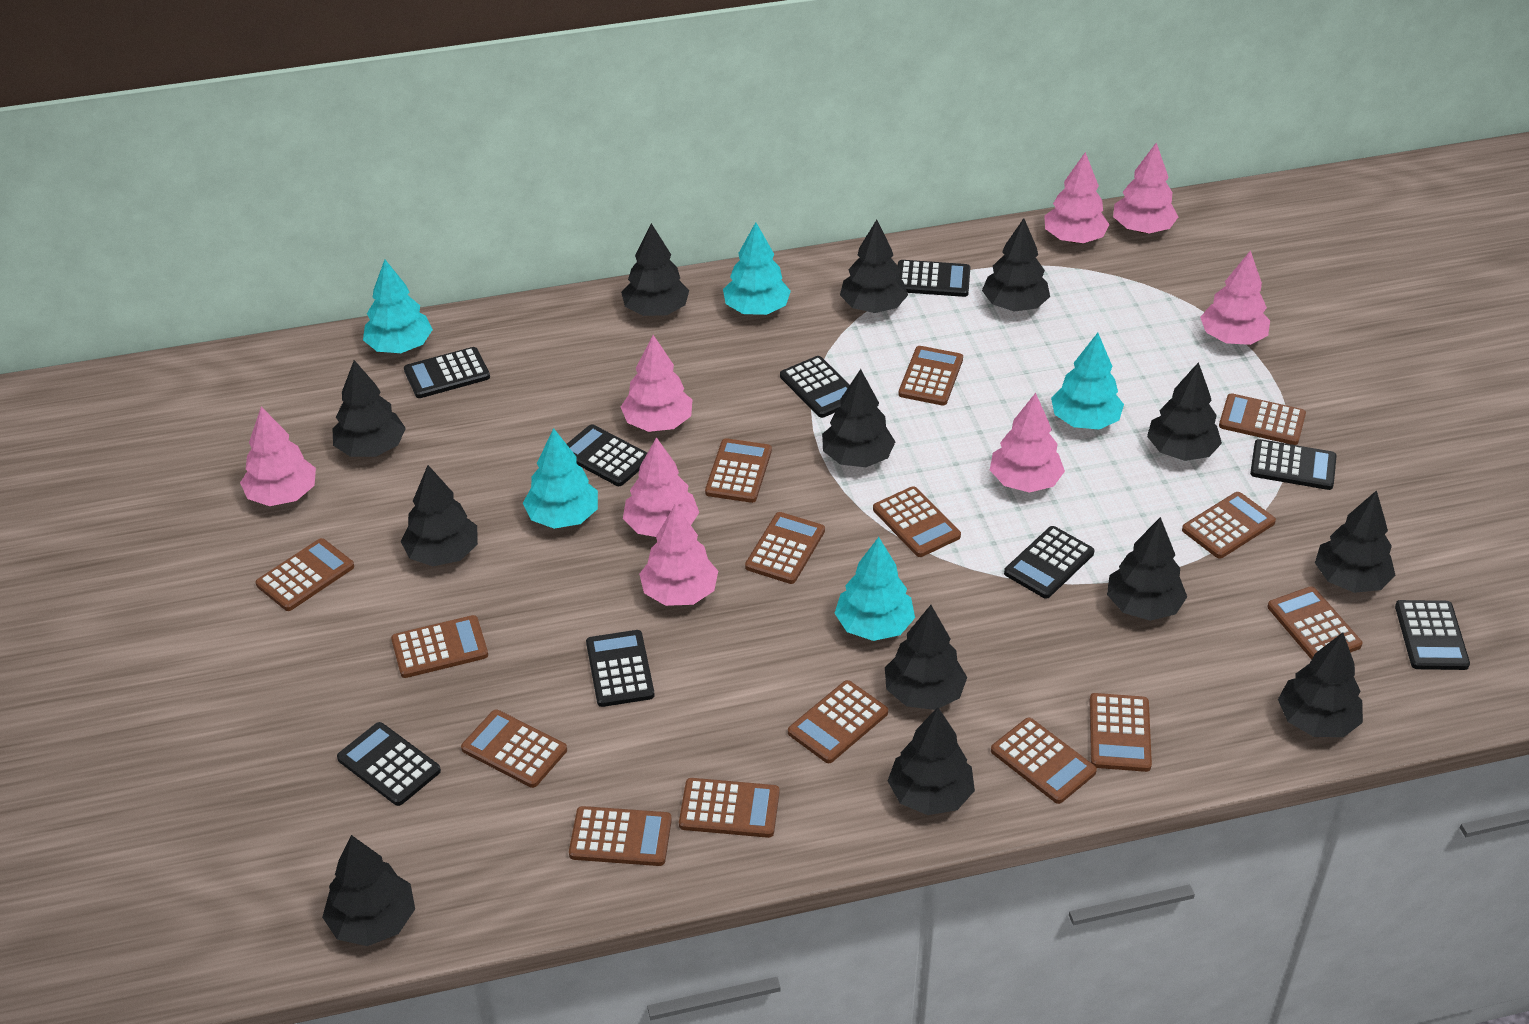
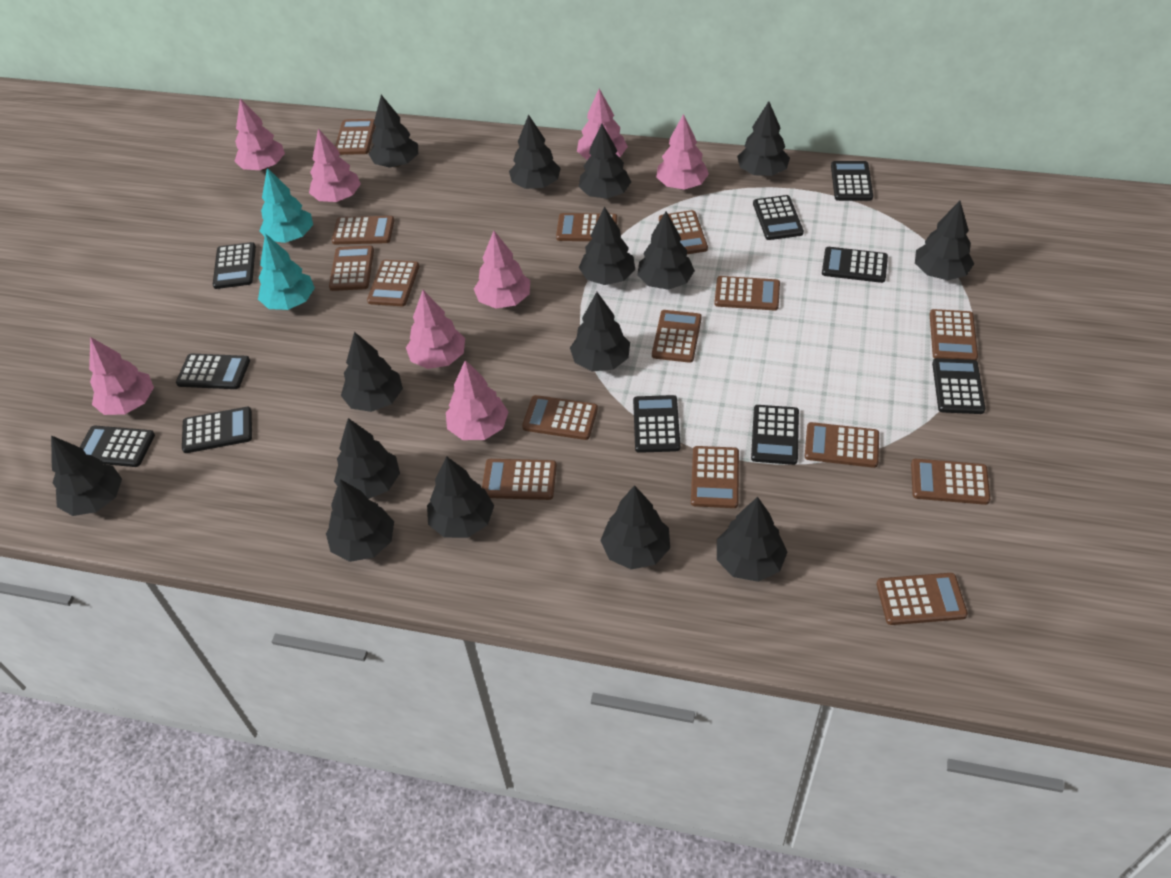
black calculator: 9 -> 10
black tree: 13 -> 15
turquoise tree: 5 -> 2

